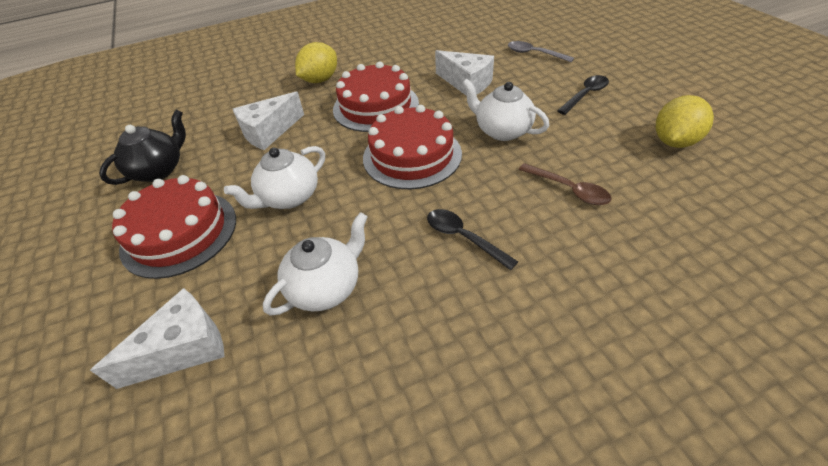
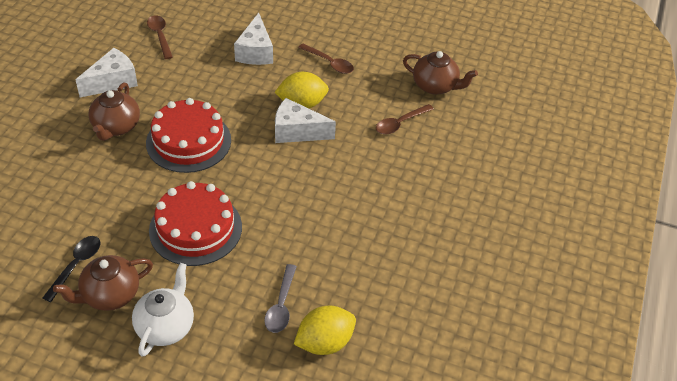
black spoon: 2 -> 1
black teapot: 1 -> 0
brown spoon: 1 -> 3
brown teapot: 0 -> 3
red cake: 3 -> 2
white teapot: 3 -> 1

